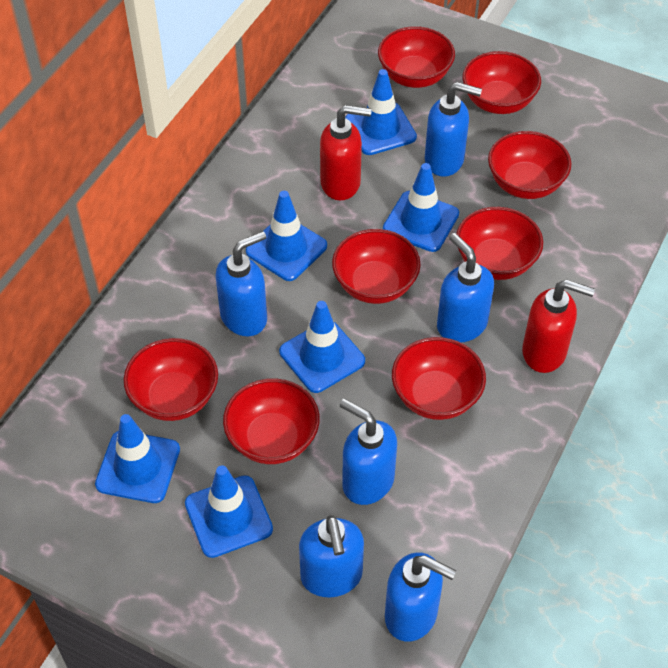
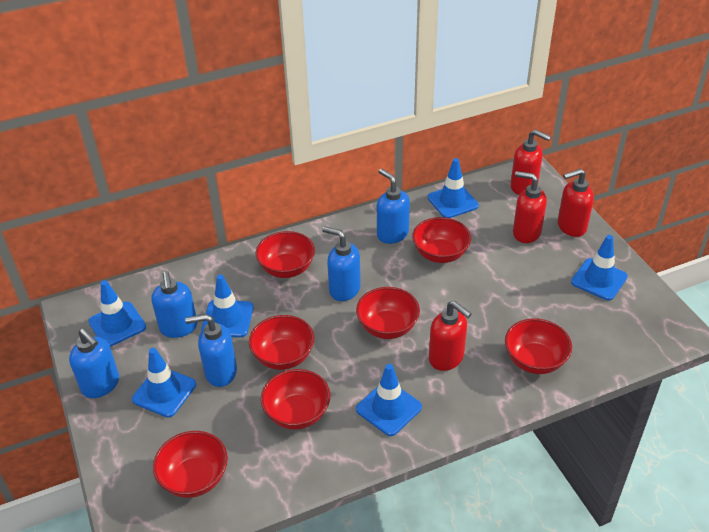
blue soap dispenser: 6 -> 5
red bowl: 8 -> 7
red soap dispenser: 2 -> 4

